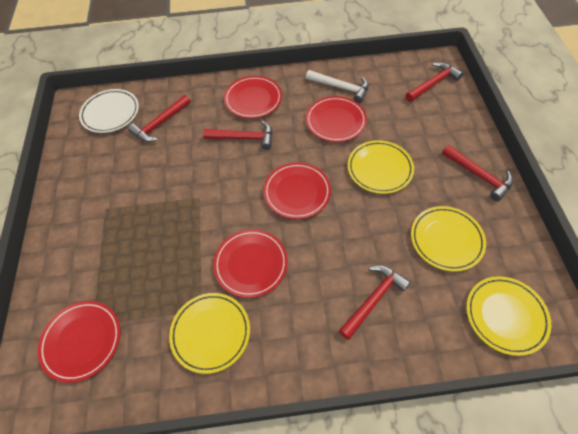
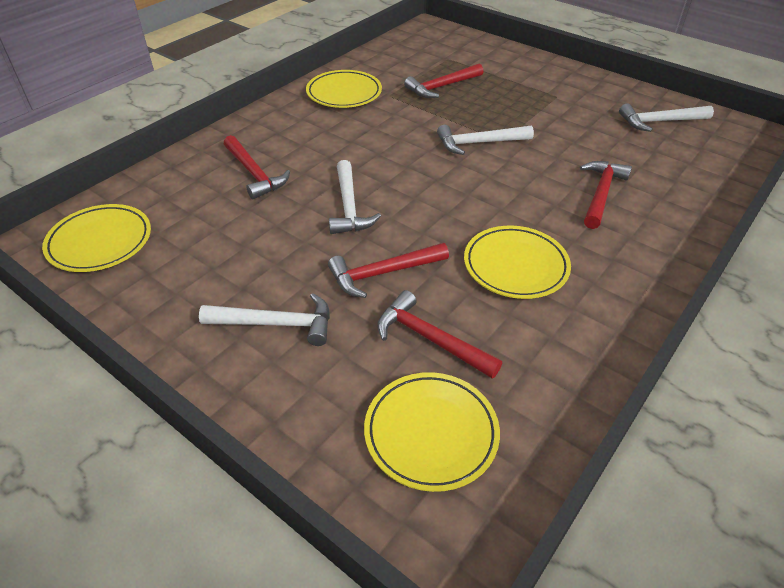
red plate: 5 -> 0
white hammer: 1 -> 4
white plate: 1 -> 0

